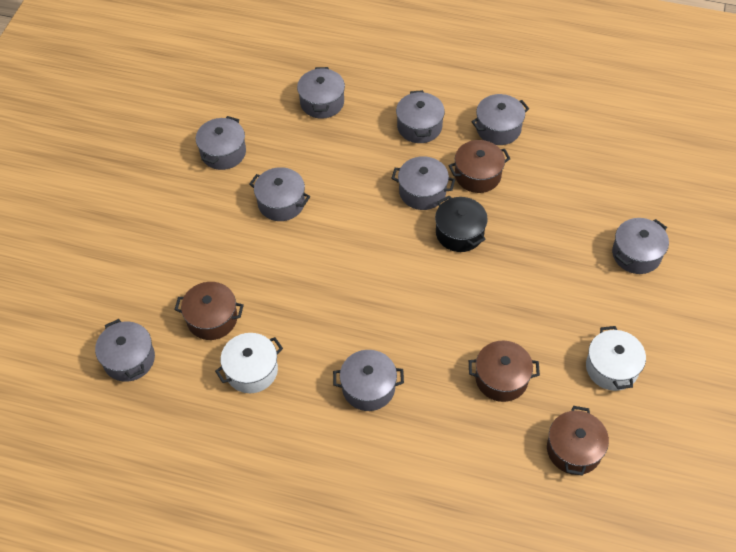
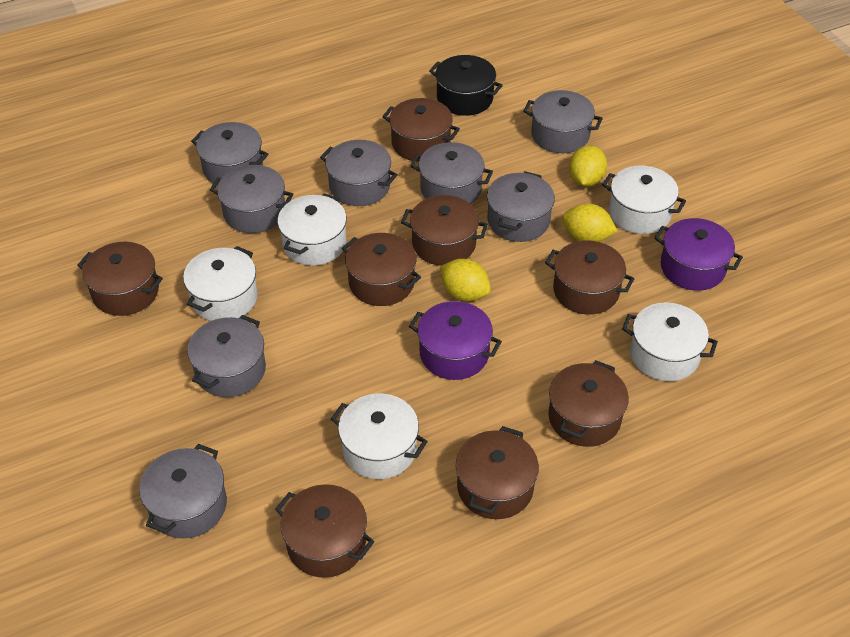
brown pot: 4 -> 8
grey pot: 9 -> 8
purple pot: 0 -> 2
white pot: 2 -> 5
yellow lemon: 0 -> 3

